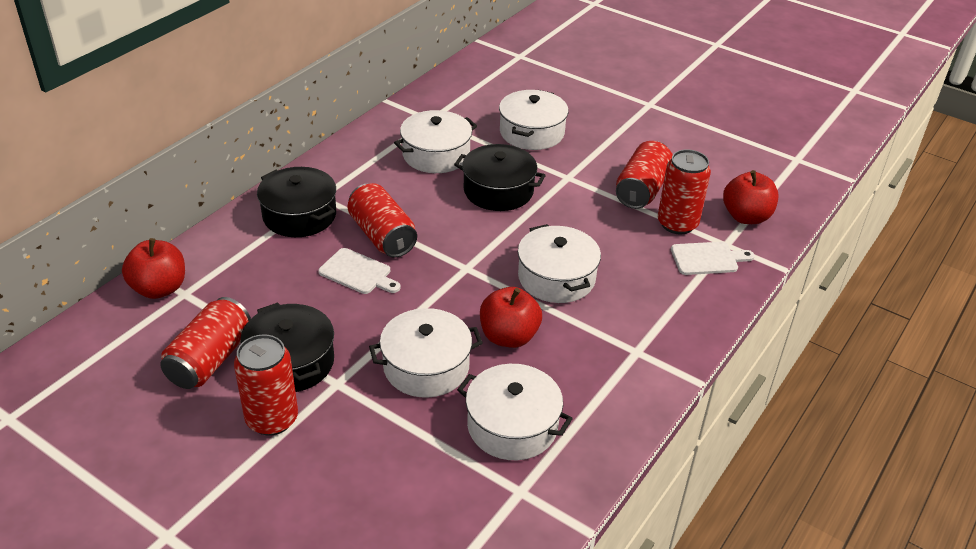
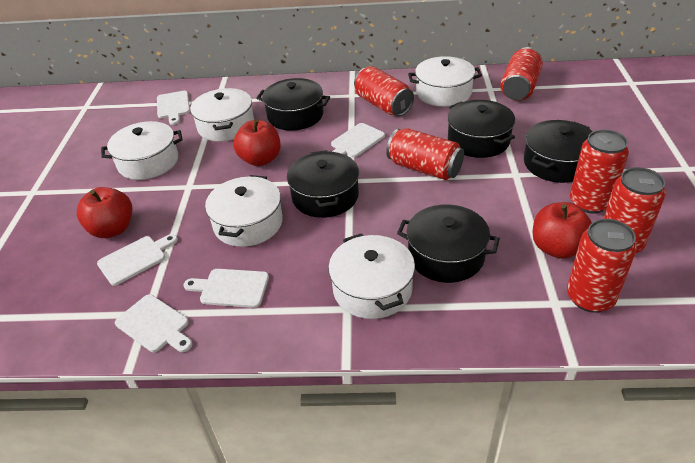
black pot: 3 -> 5
red can: 5 -> 6
white cutting board: 2 -> 5

